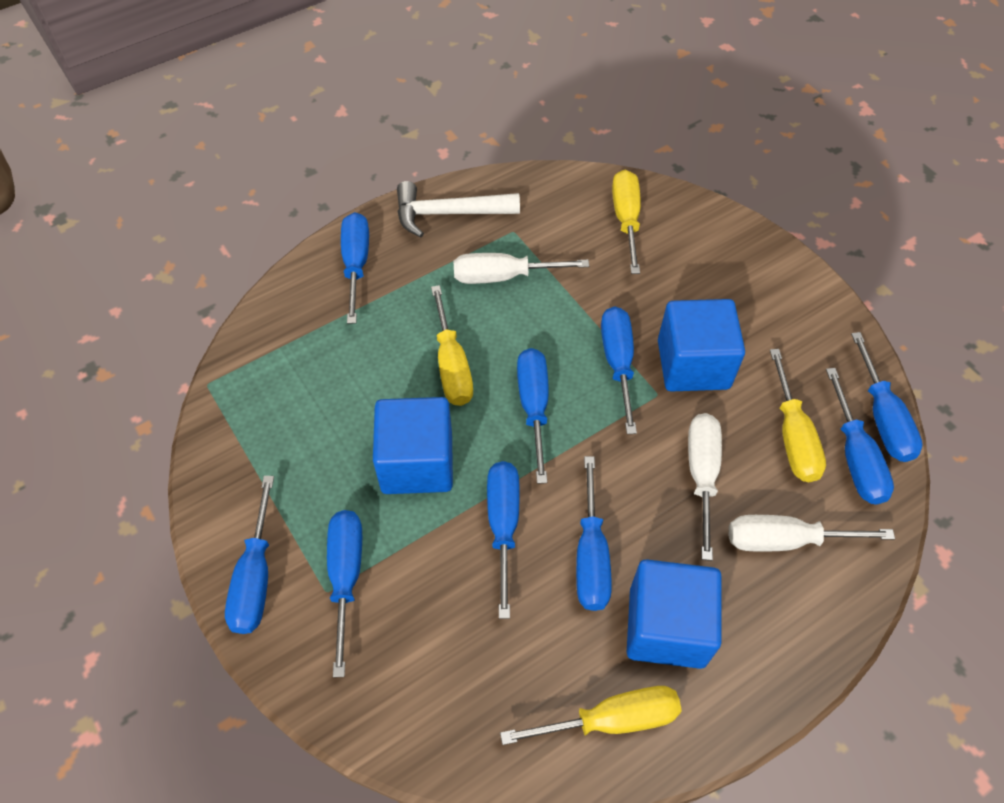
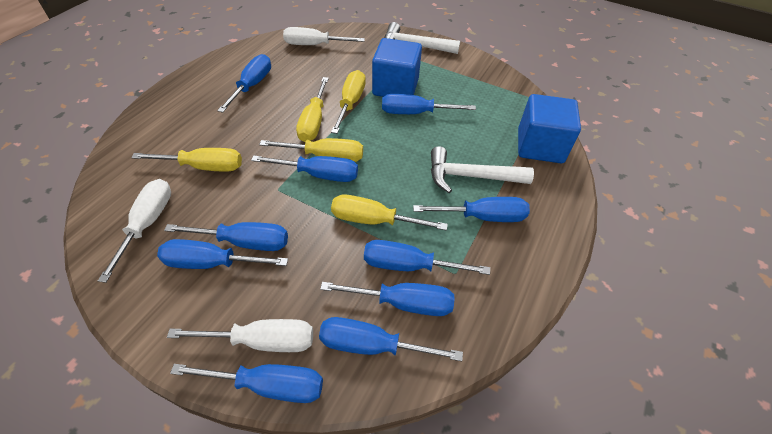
blue cube: 3 -> 2
blue screwdriver: 9 -> 10
white hammer: 1 -> 2
yellow screwdriver: 4 -> 5

